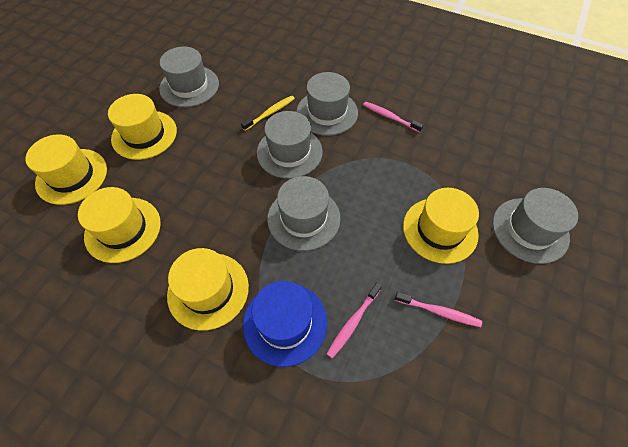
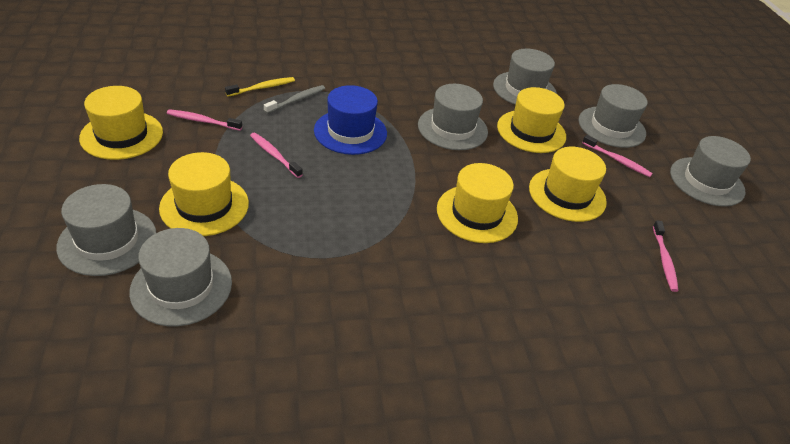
grey hat: 5 -> 6
grey toothbrush: 0 -> 1
pink toothbrush: 3 -> 4

